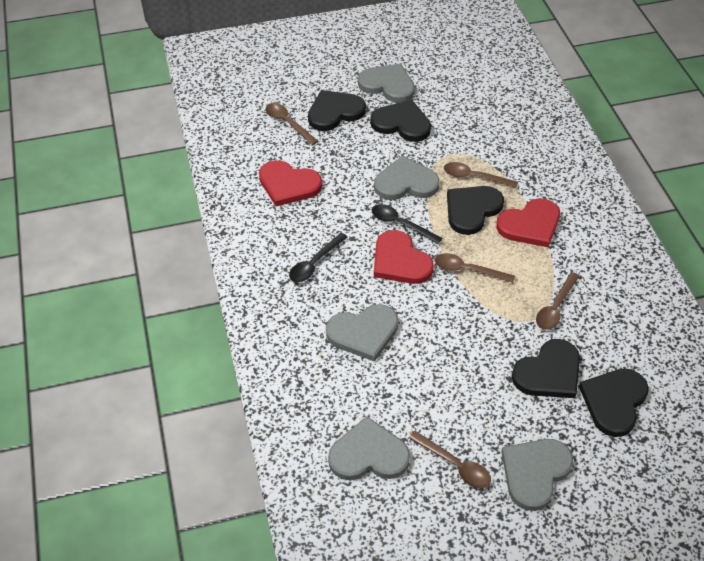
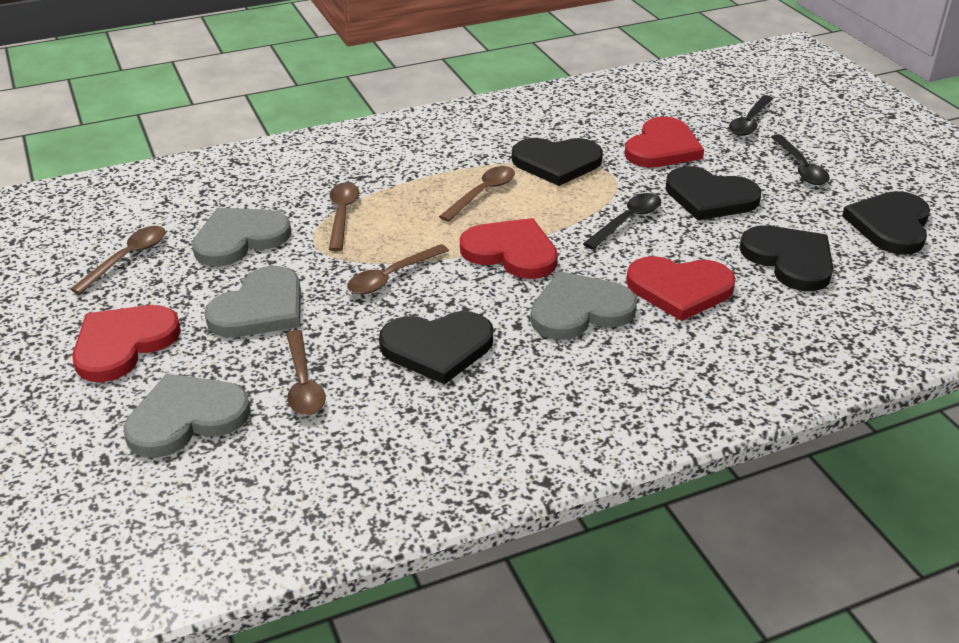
black spoon: 2 -> 3
grey heart: 5 -> 4
red heart: 3 -> 4

